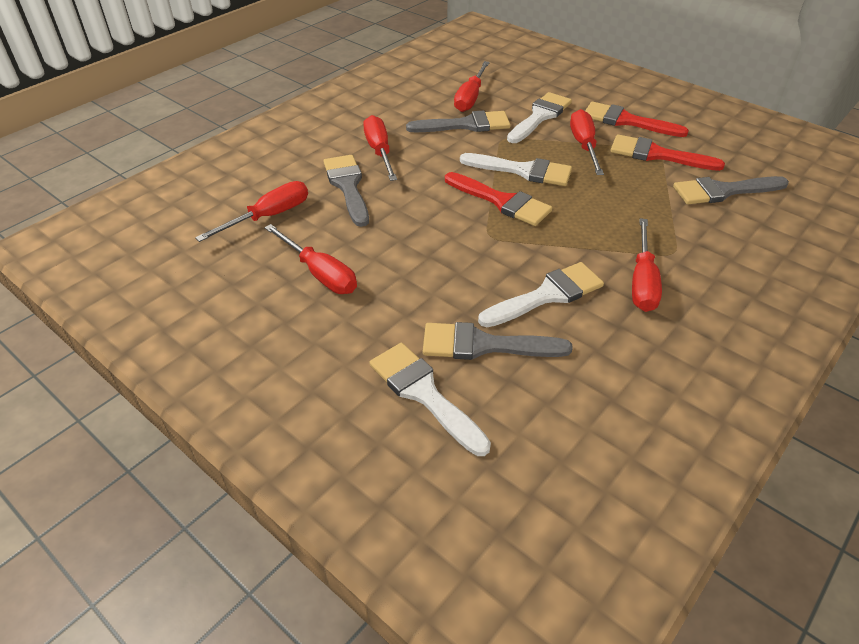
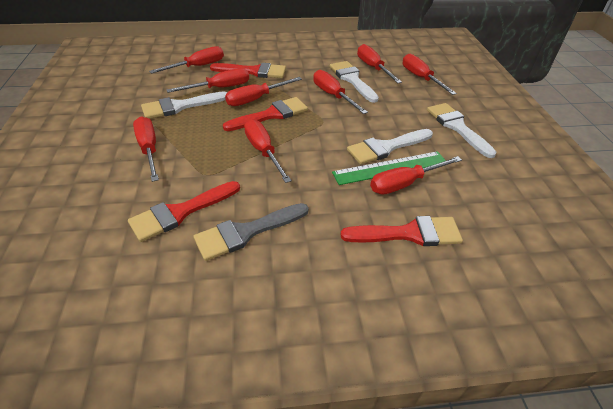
green ruler: 0 -> 1
grey brush: 4 -> 1
red brush: 3 -> 4
red screwdriver: 6 -> 9

